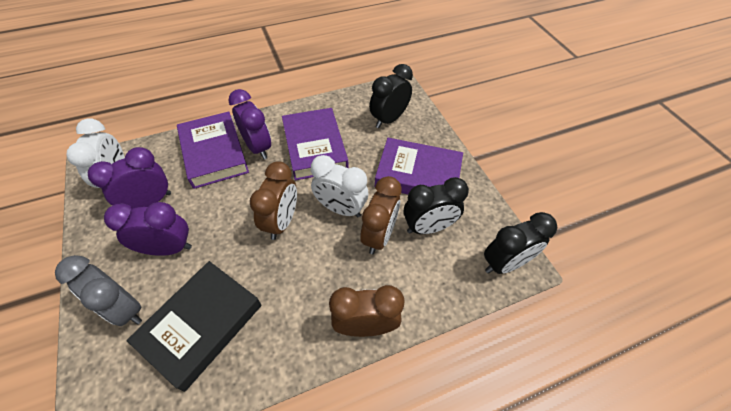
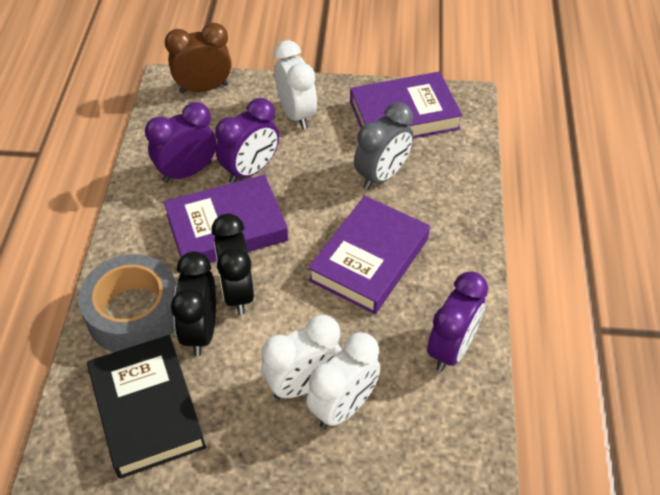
black clock: 3 -> 2
brown clock: 3 -> 1
grey tape: 0 -> 1
white clock: 2 -> 3

